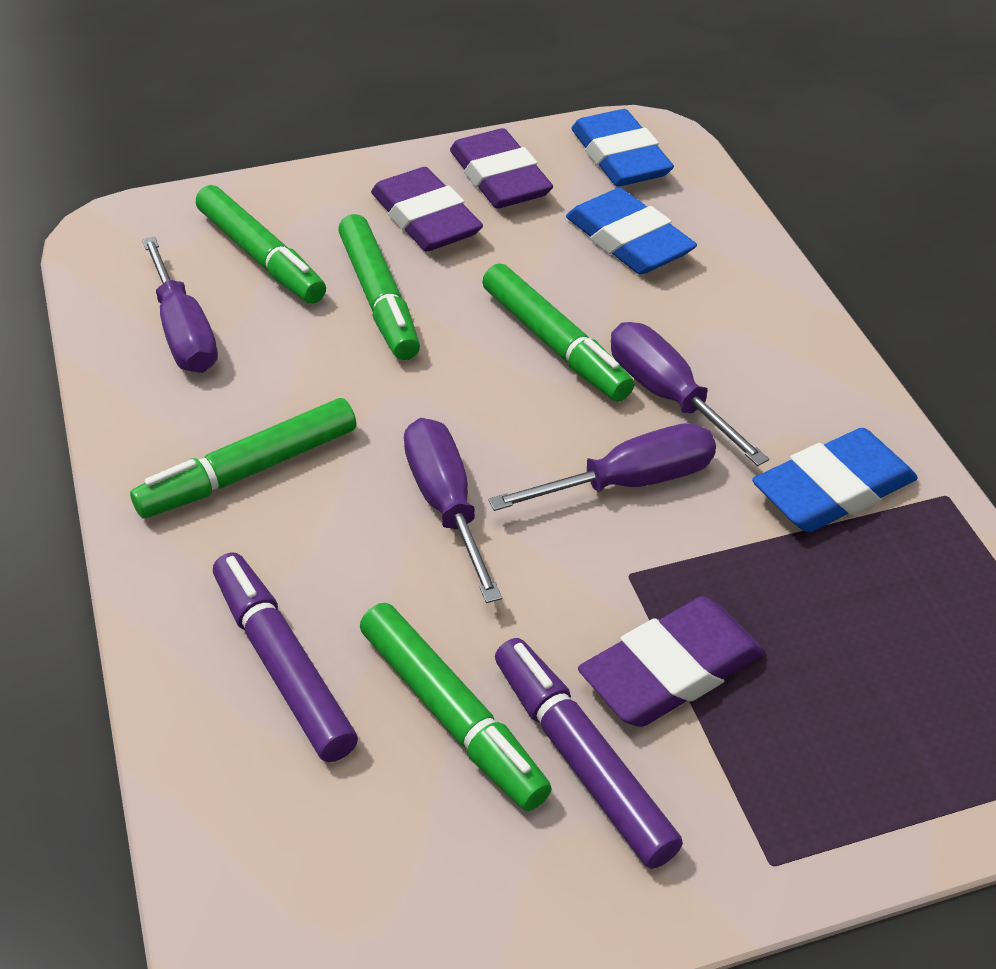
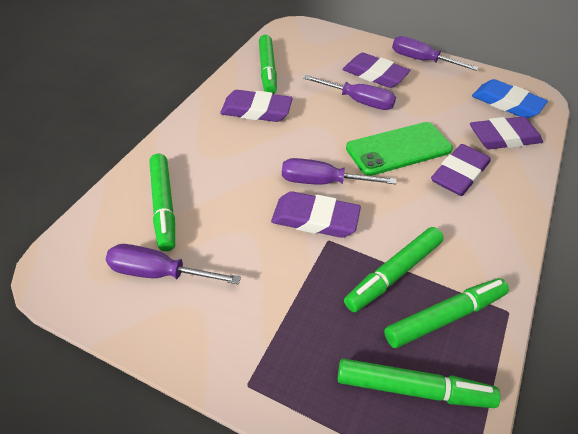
blue eraser: 3 -> 1
green phone: 0 -> 1
purple eraser: 3 -> 5
purple marker: 2 -> 0

